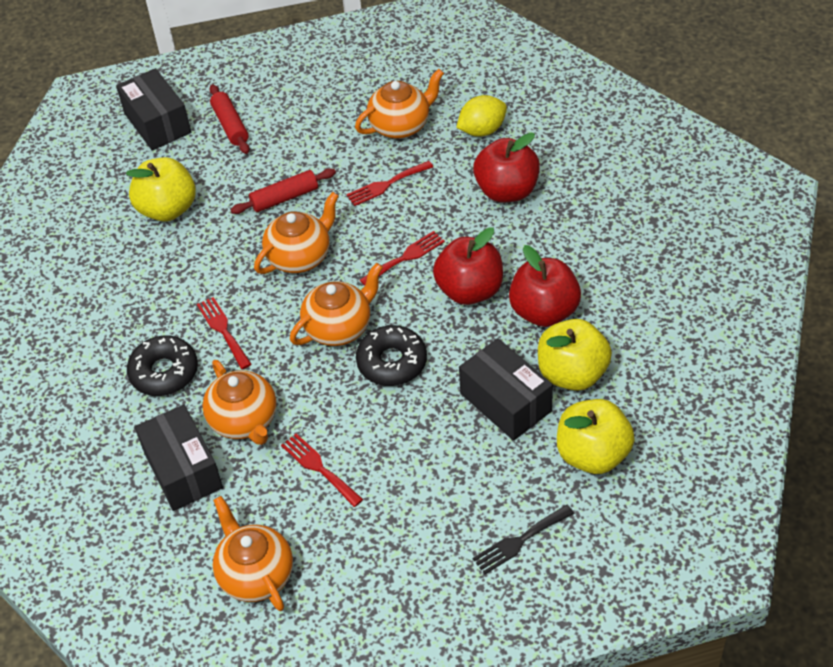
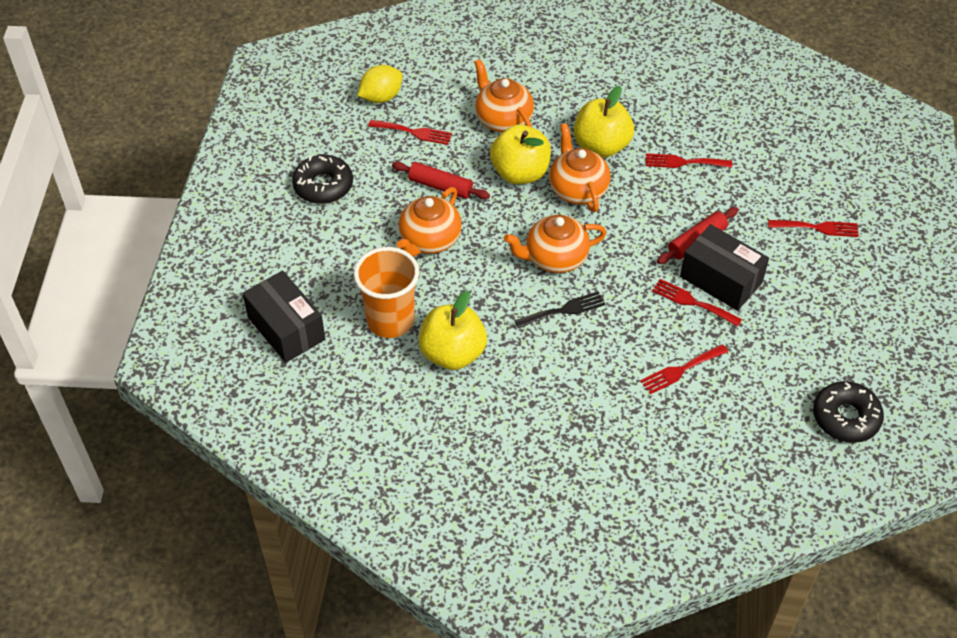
black box: 3 -> 2
orange cup: 0 -> 1
orange teapot: 5 -> 4
red apple: 3 -> 0
red fork: 4 -> 5

